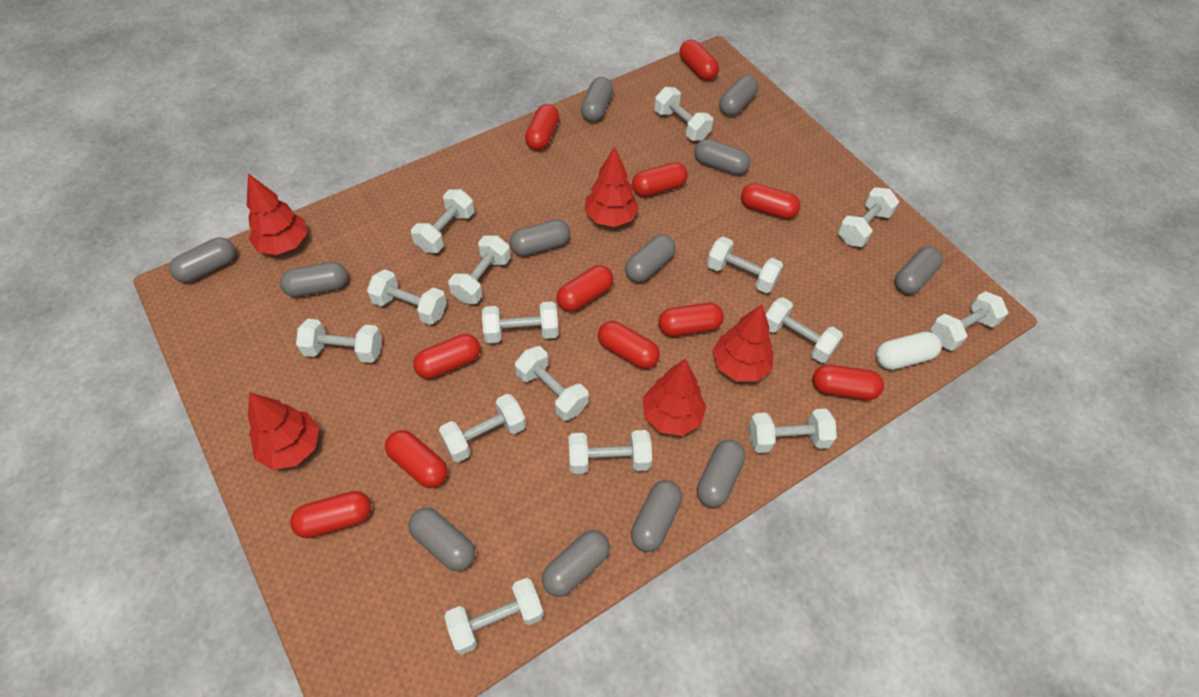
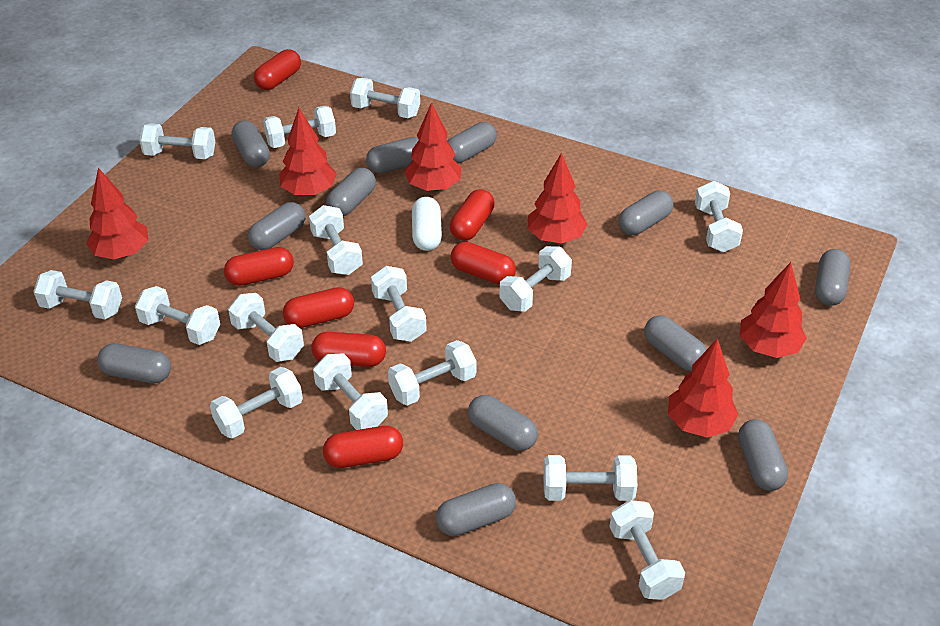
red capsule: 11 -> 7
red tree: 5 -> 6

